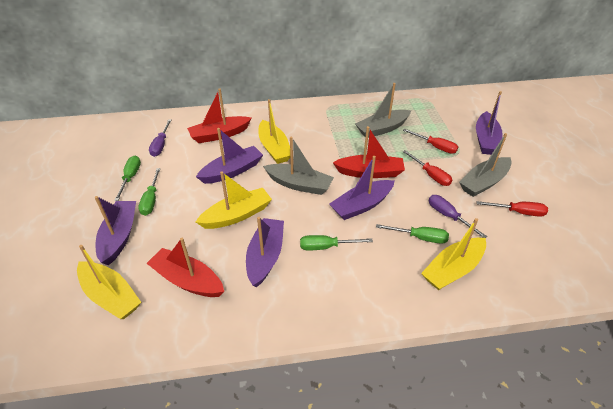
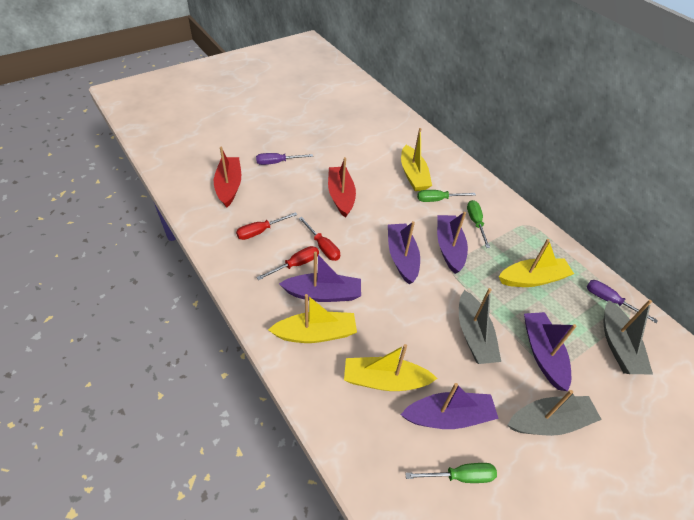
green screwdriver: 4 -> 3
red boat: 3 -> 2

